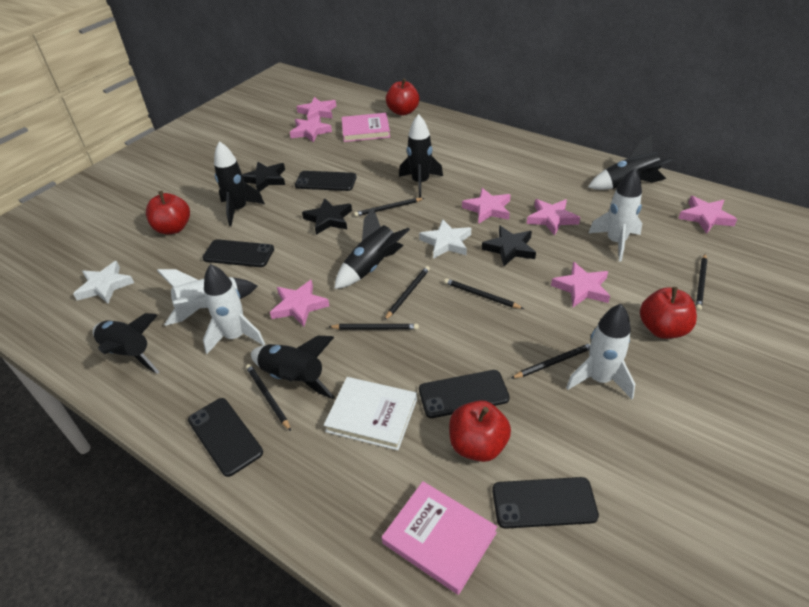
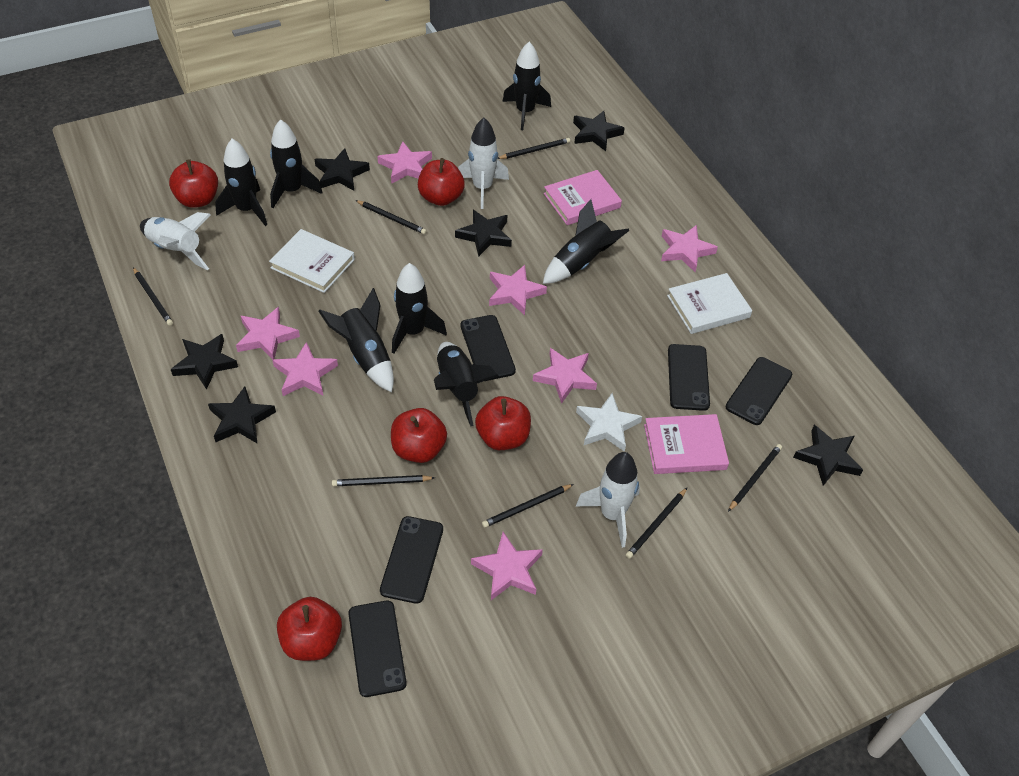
black rocket: 6 -> 7
black star: 3 -> 6
red apple: 4 -> 5
white book: 1 -> 2
white rocket: 4 -> 3
white star: 2 -> 1

